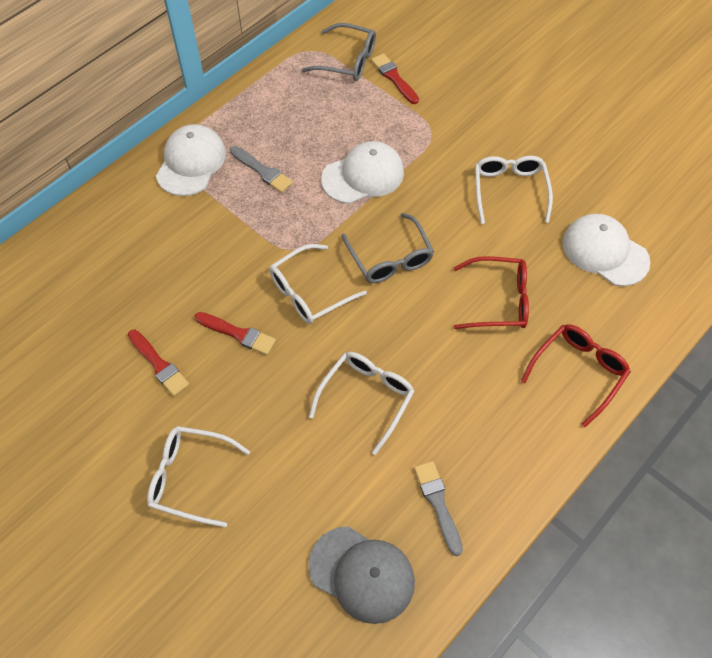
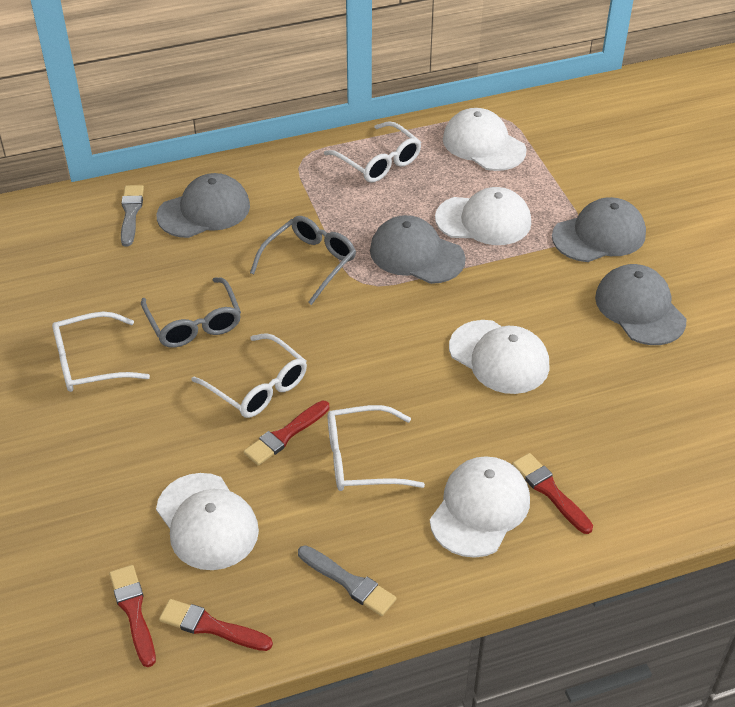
grey cap: 1 -> 4
red brush: 3 -> 4
red glasses: 2 -> 0
white cap: 3 -> 5

